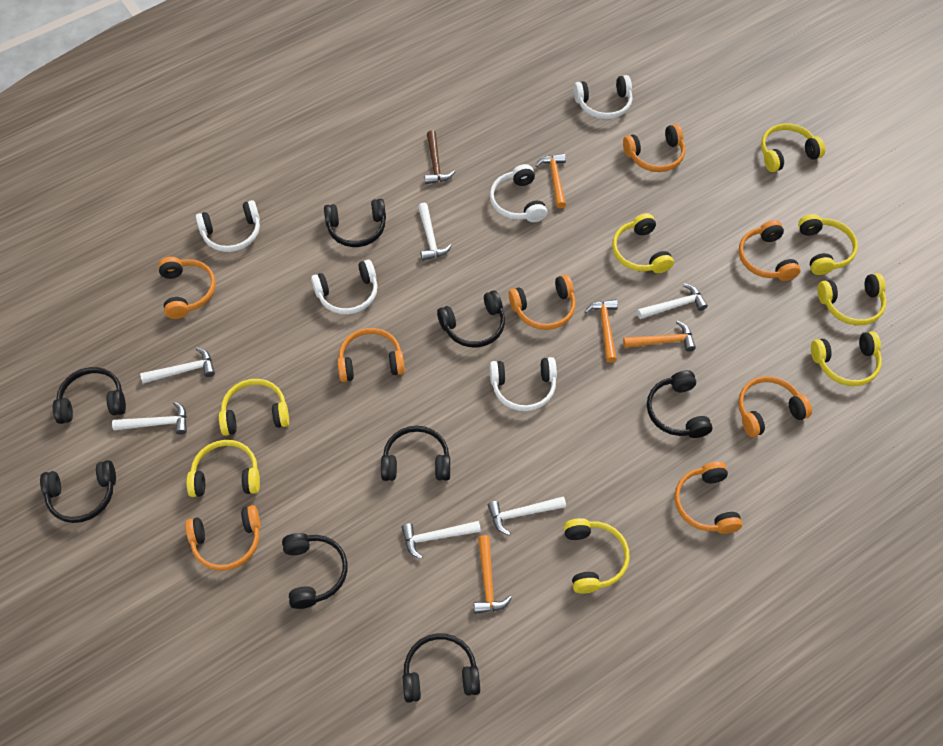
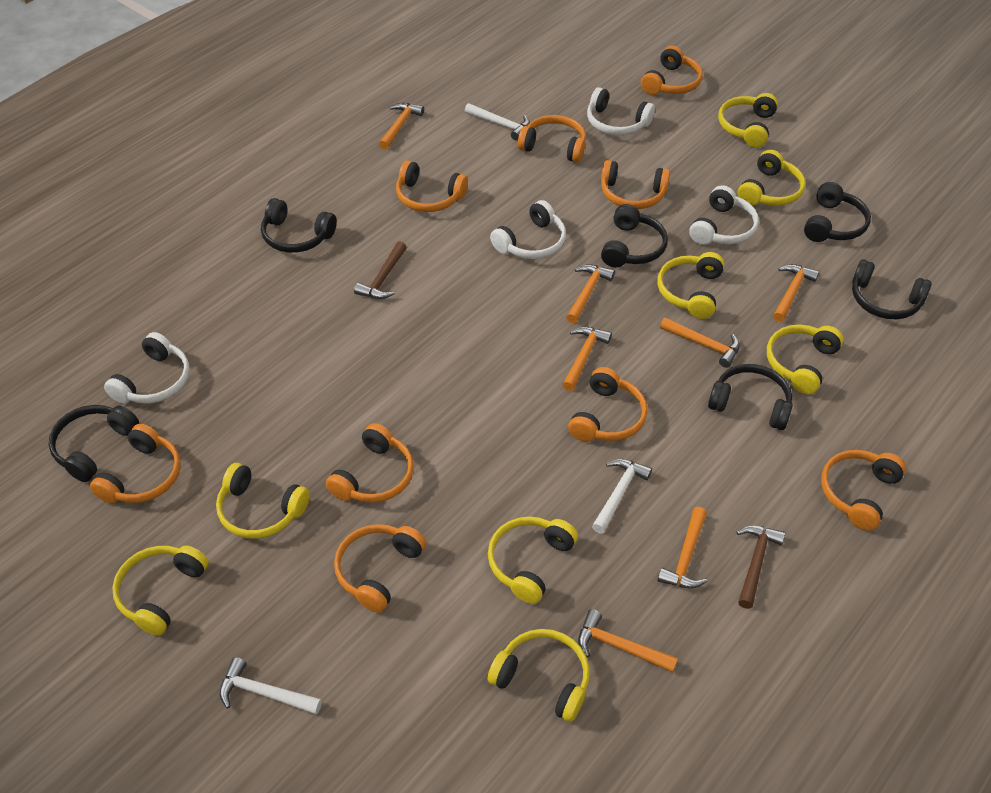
black headphones: 8 -> 6
brown hammer: 1 -> 2
orange hammer: 4 -> 7
orange headphones: 8 -> 9
white hammer: 6 -> 3
white headphones: 5 -> 4

